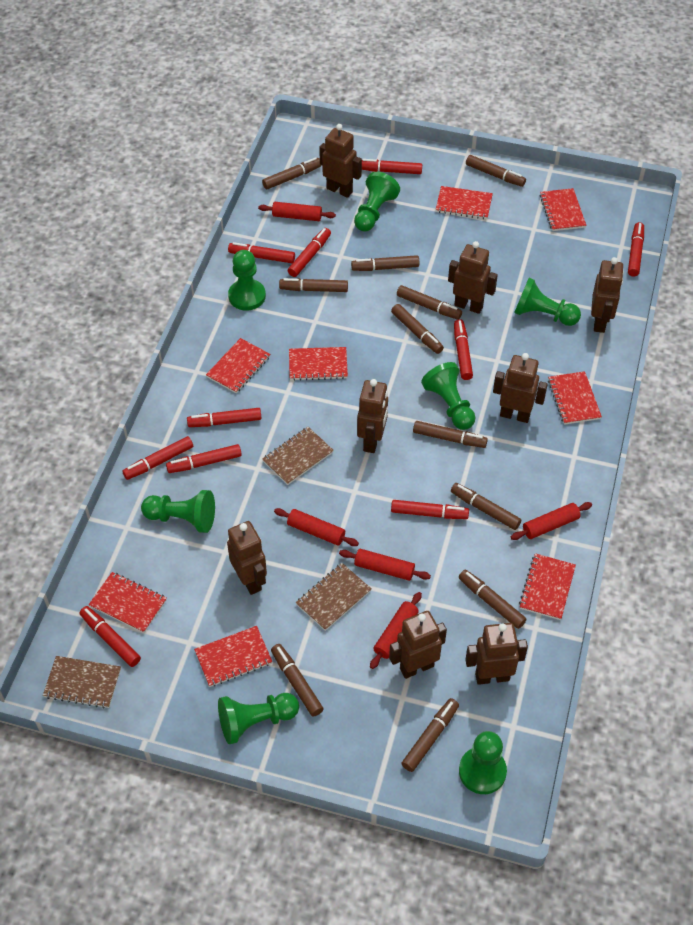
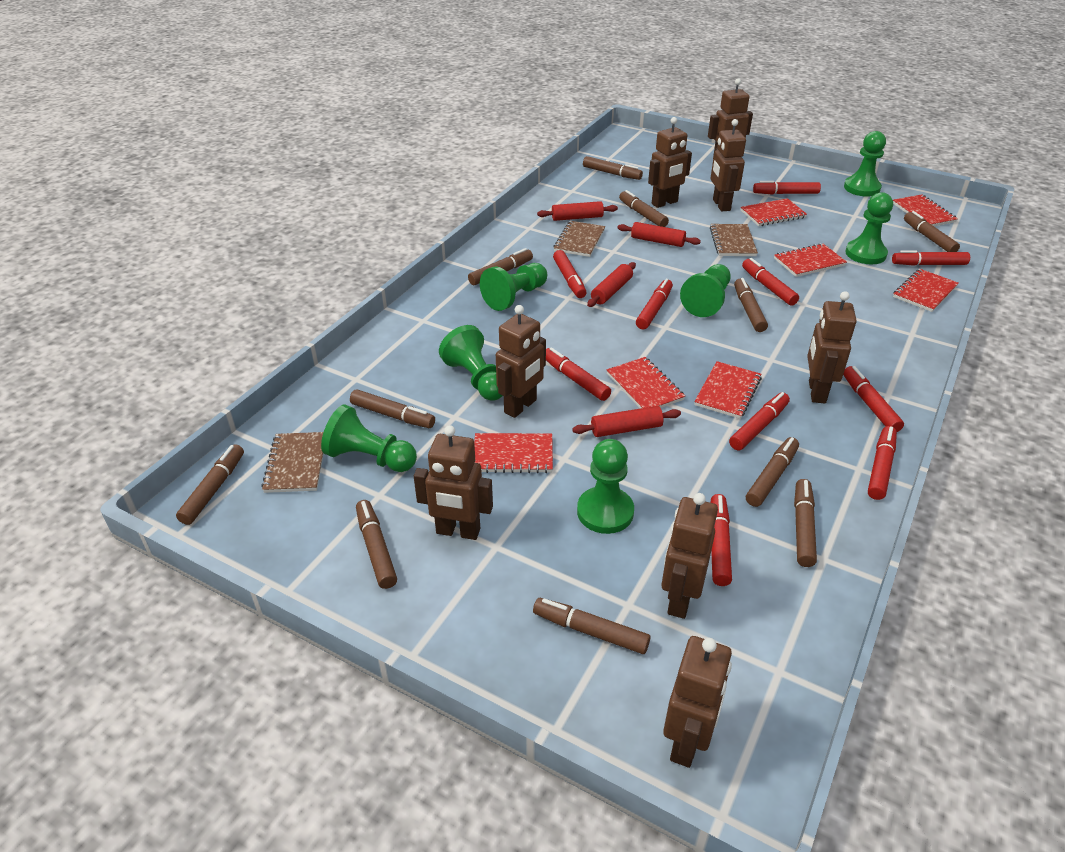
red notebook: 8 -> 7
red rolling pin: 5 -> 4

